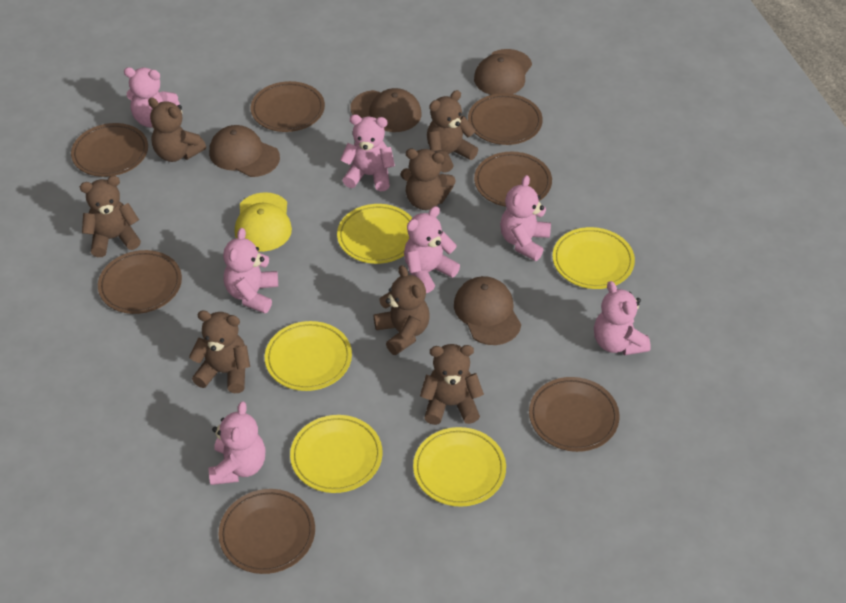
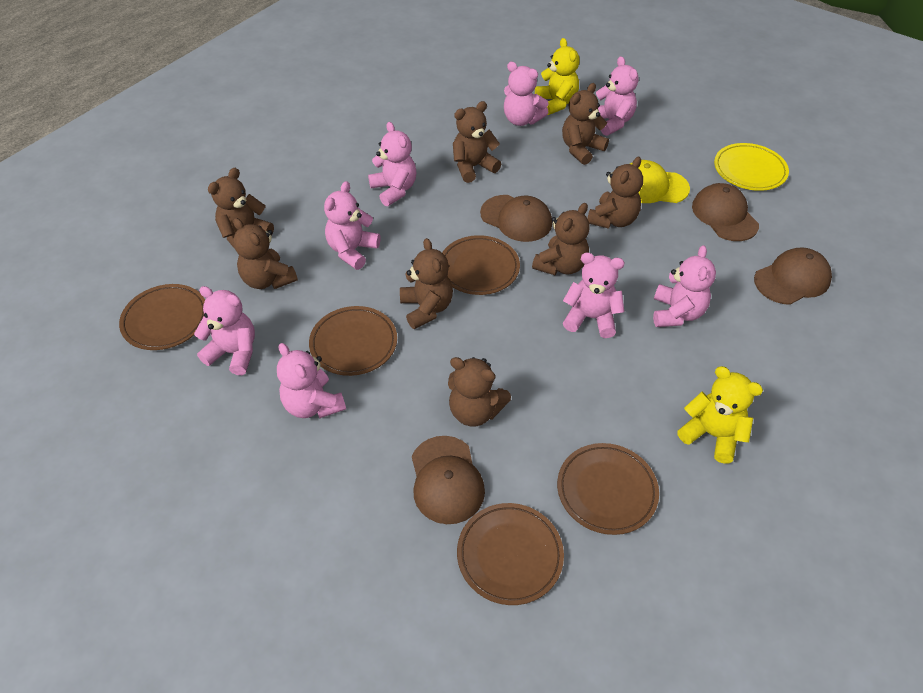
brown plate: 7 -> 5
brown teddy bear: 7 -> 8
pink teddy bear: 7 -> 8
yellow plate: 5 -> 1
yellow teddy bear: 0 -> 2

